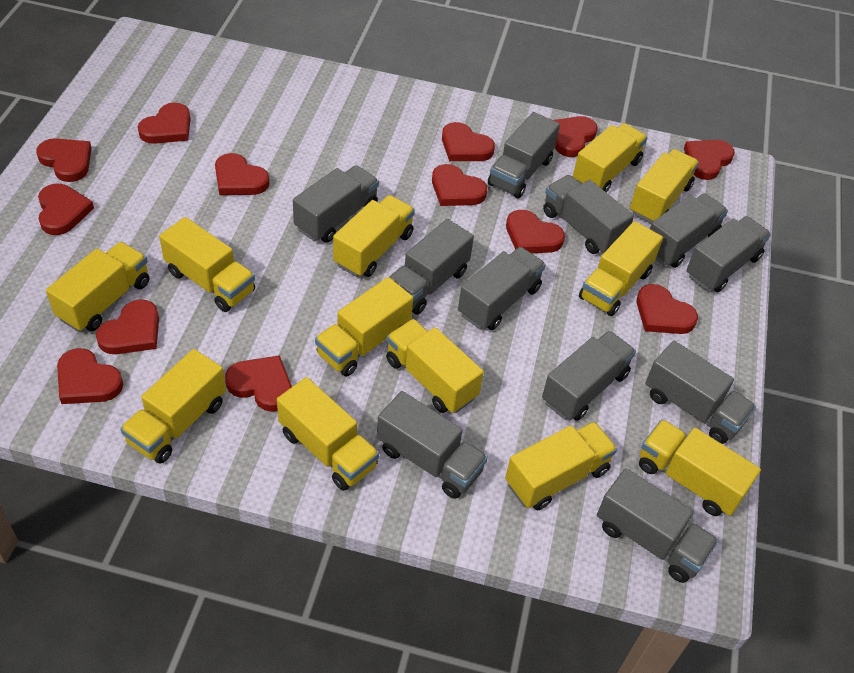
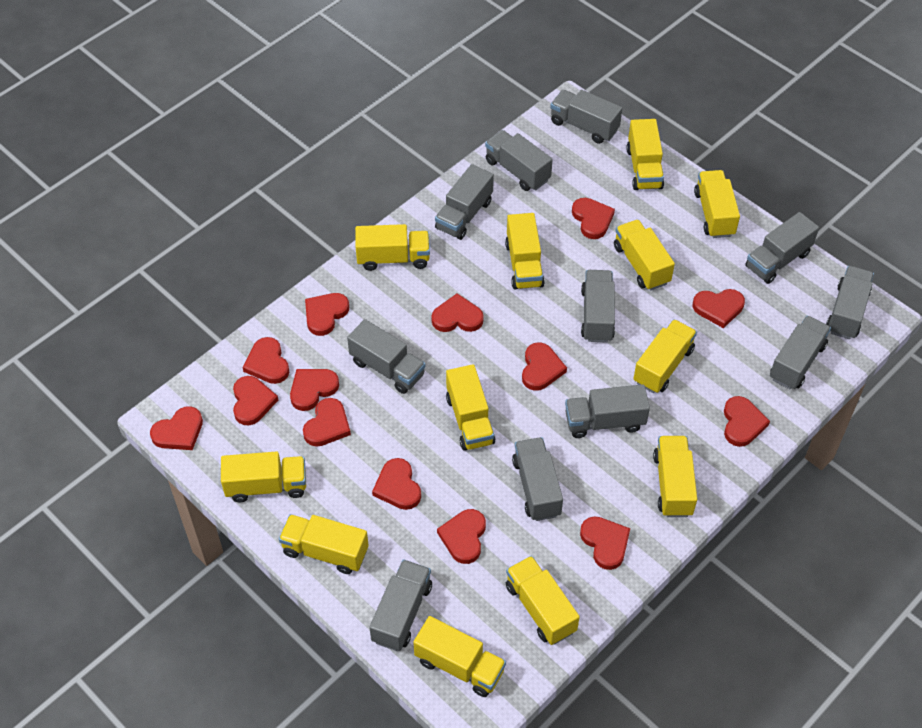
red heart: 13 -> 14

